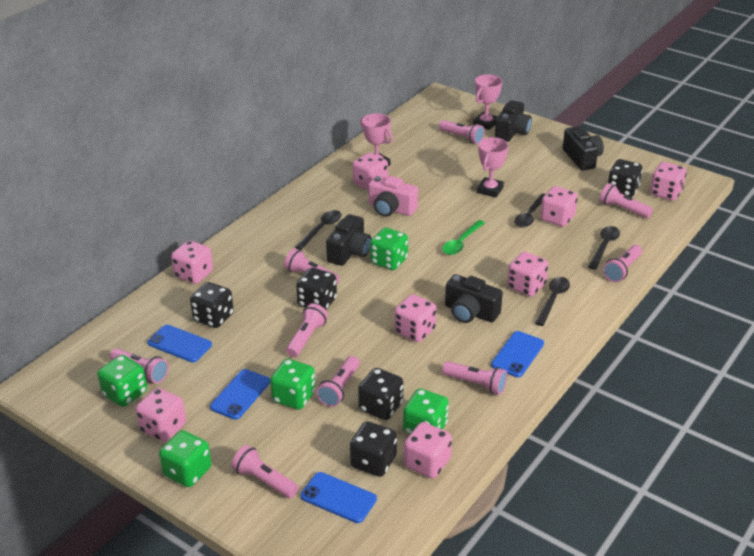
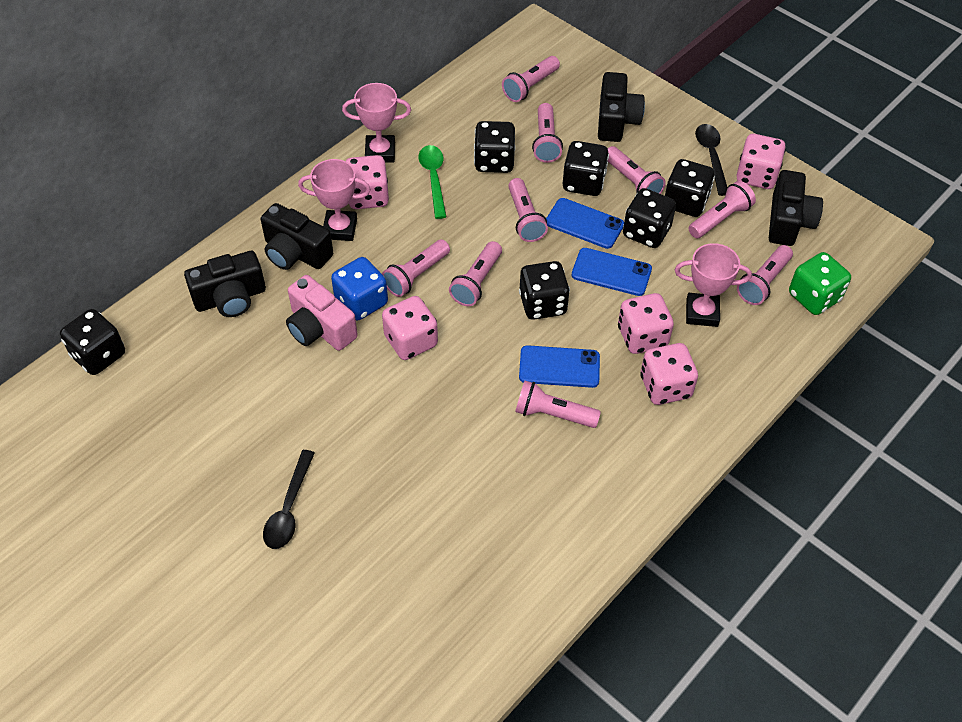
black dice: 5 -> 6
black spoon: 4 -> 2
blue dice: 0 -> 1
blue phone: 4 -> 3
green dice: 5 -> 1
pink dice: 8 -> 5

